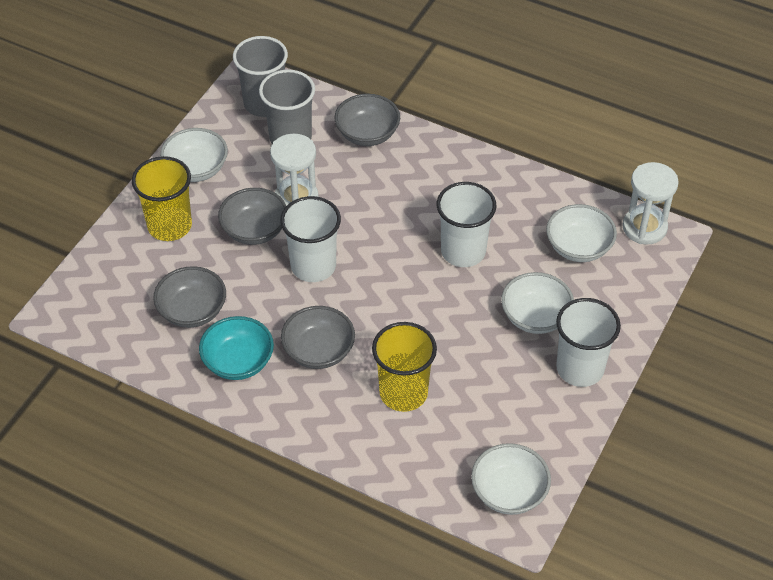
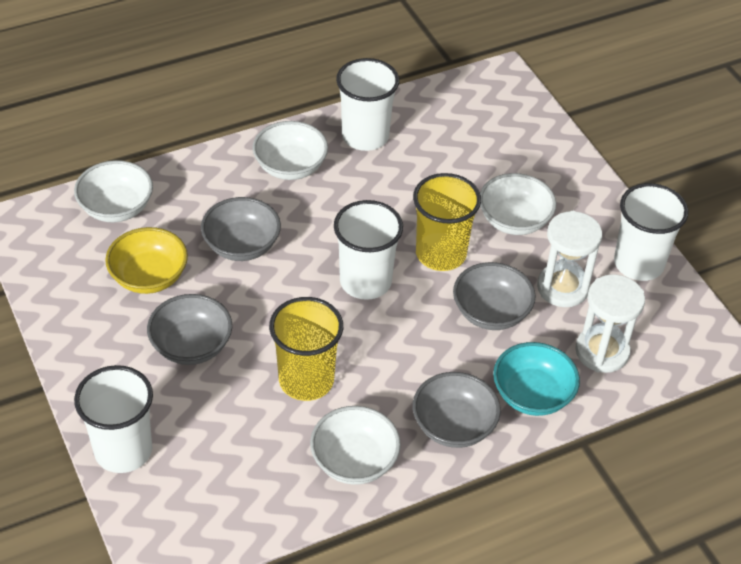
grey cup: 2 -> 0
white cup: 3 -> 4
yellow bowl: 0 -> 1

